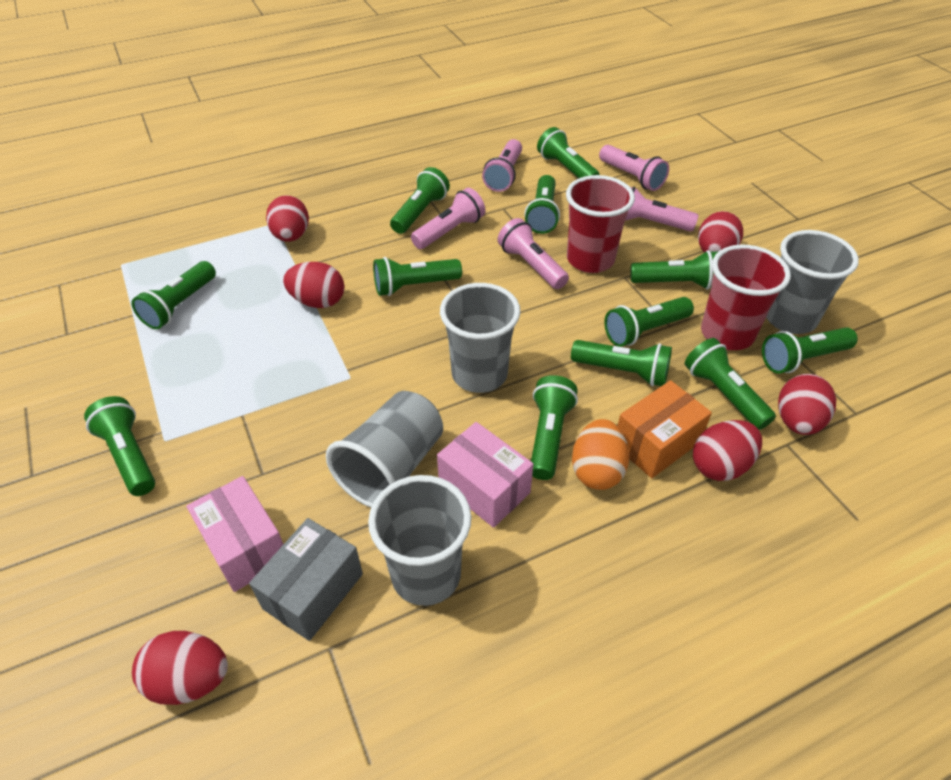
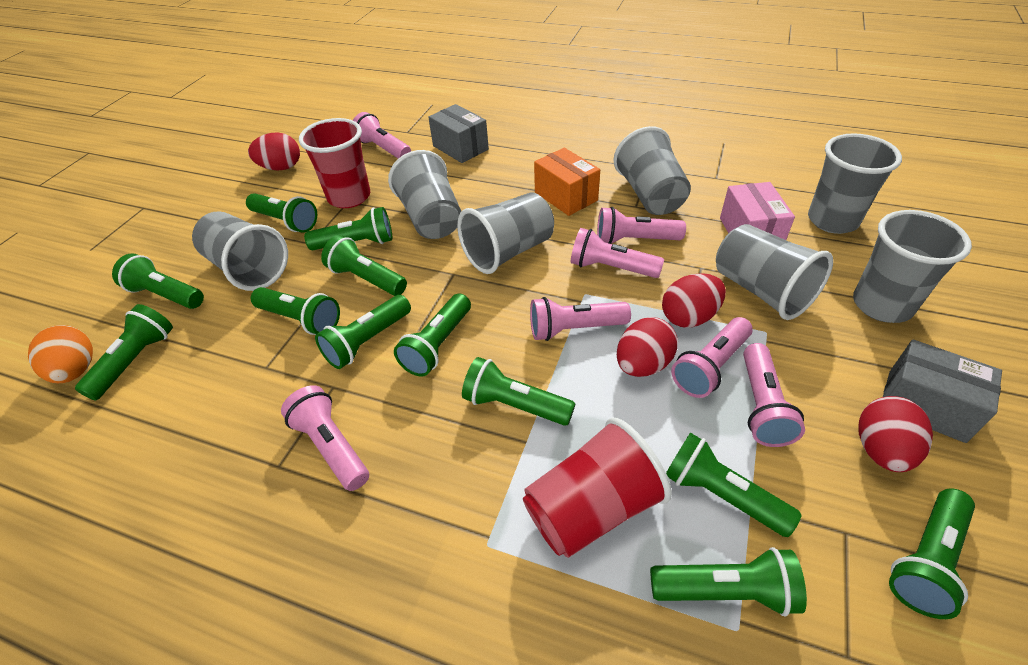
grey box: 1 -> 2
grey cup: 4 -> 7
pink box: 2 -> 1
pink flashlight: 5 -> 7
red egg: 6 -> 4

